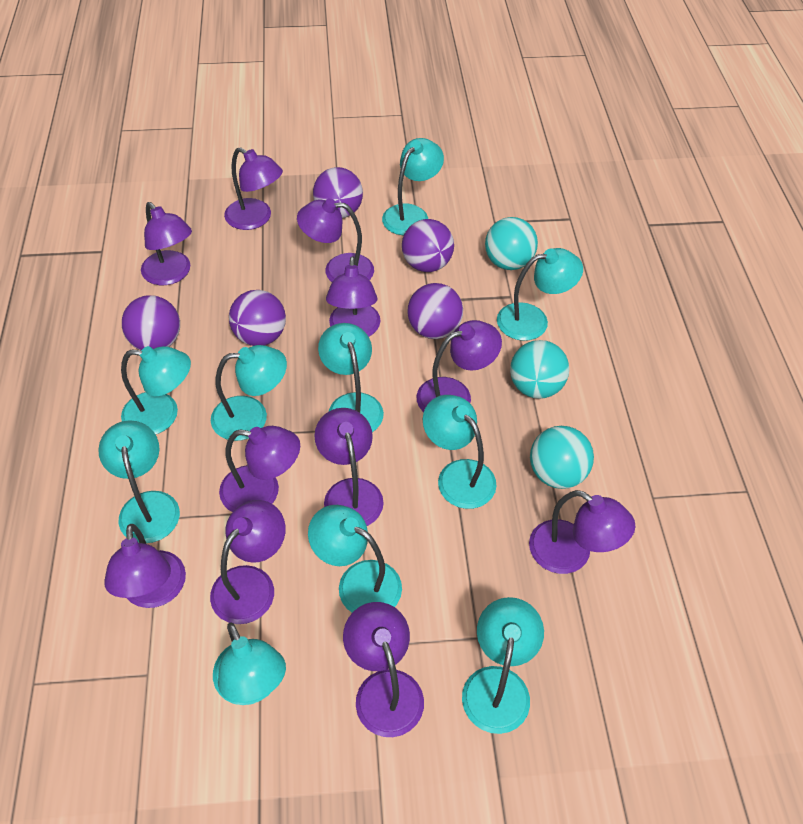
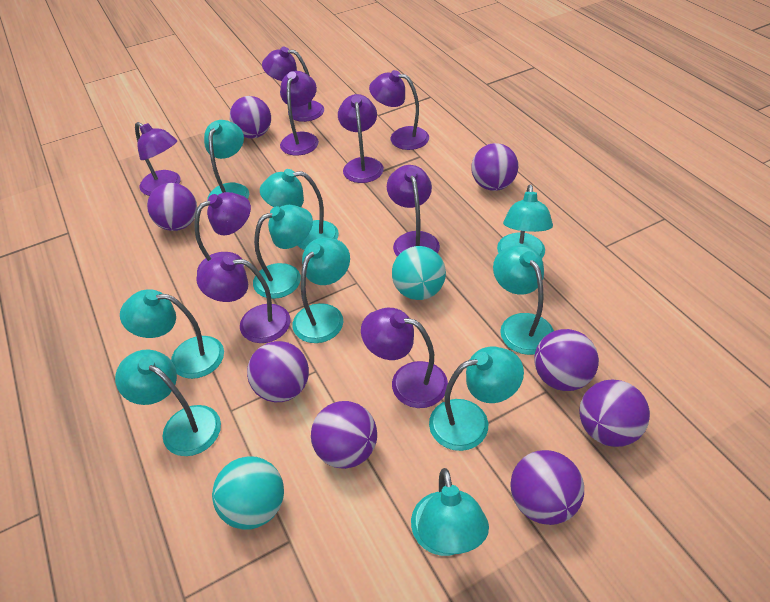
purple ball: 5 -> 8
purple lamp: 11 -> 9
turquoise ball: 3 -> 2

